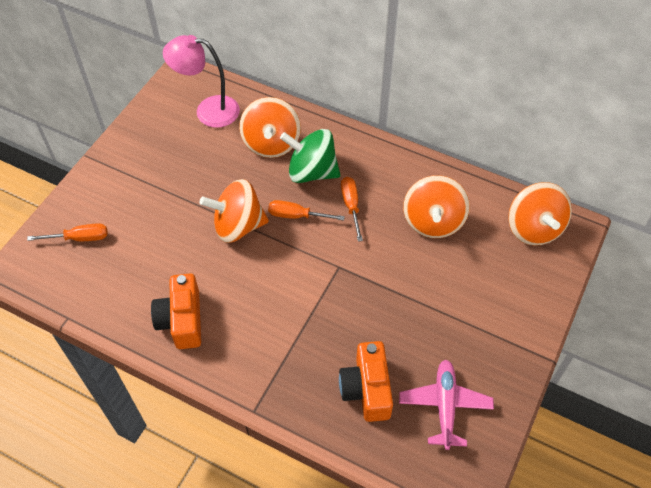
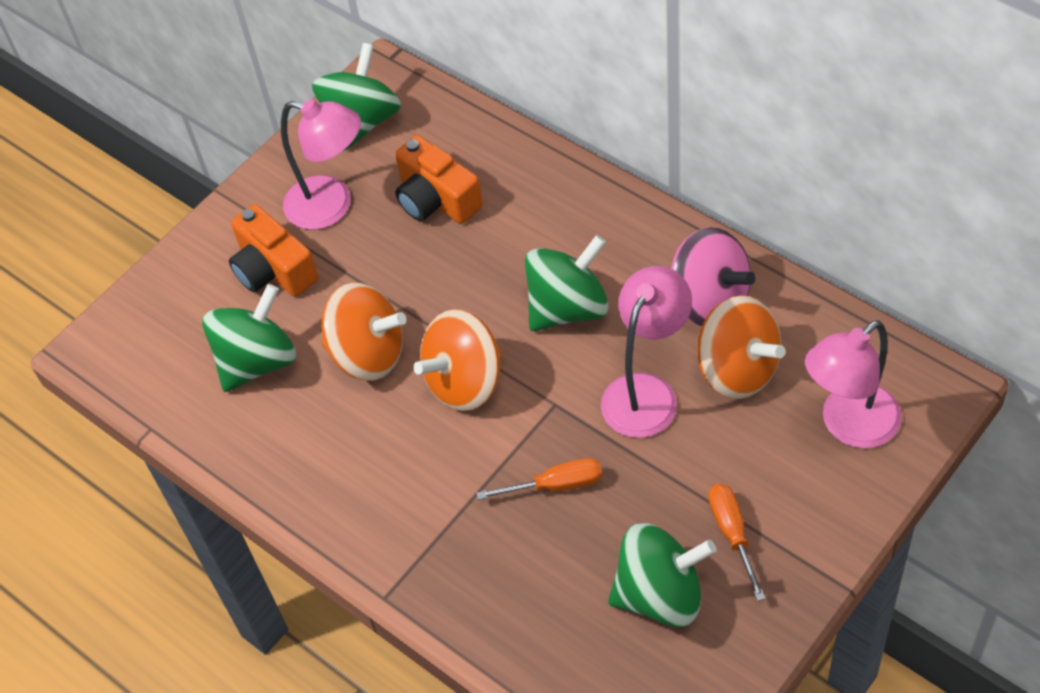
green spinning top: 1 -> 4
orange screwdriver: 3 -> 2
orange spinning top: 4 -> 3
pink lamp: 1 -> 3
pink plane: 1 -> 0
pink spinning top: 0 -> 1

